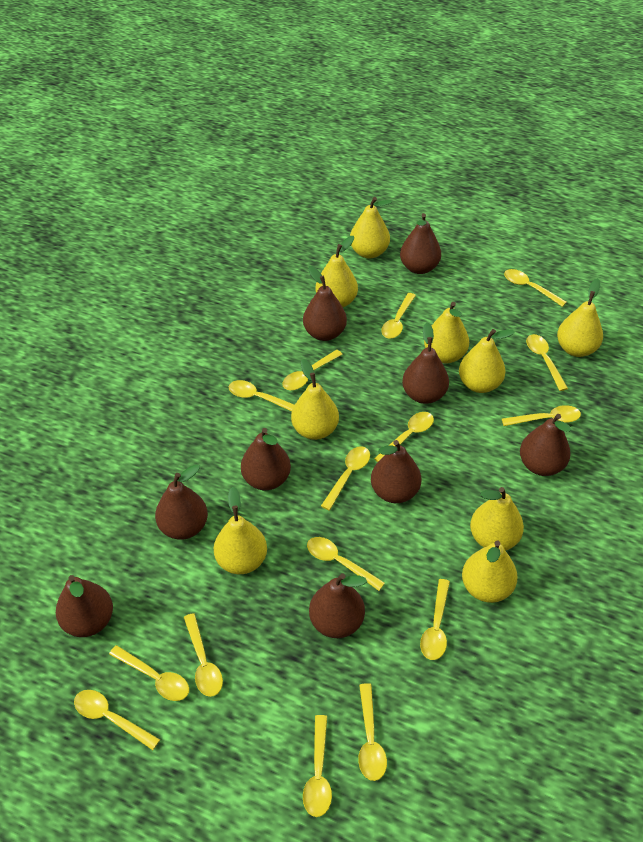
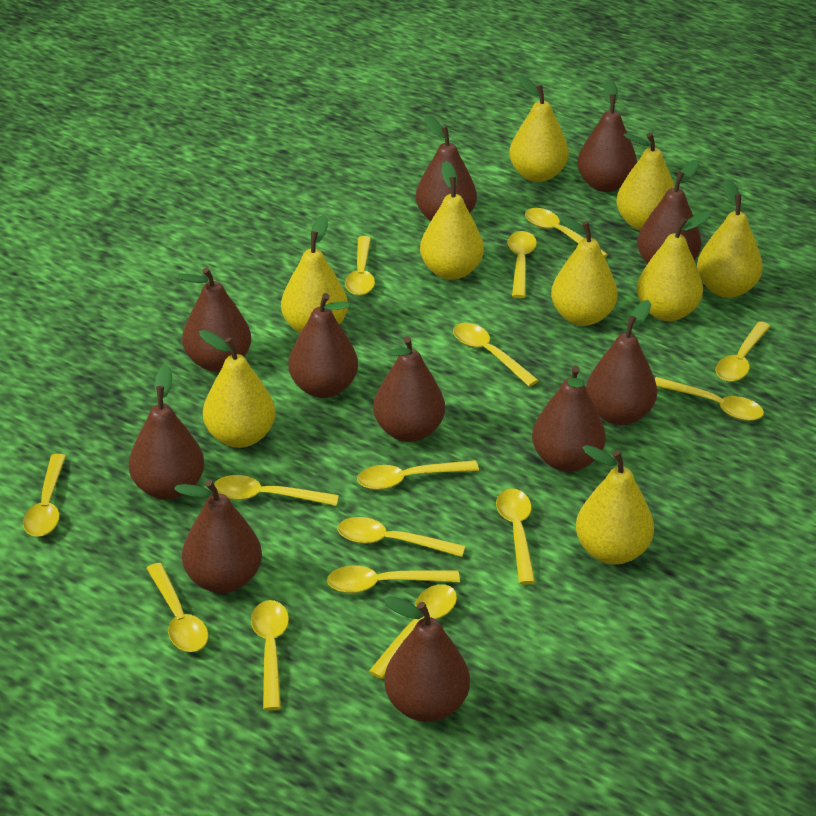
brown pear: 9 -> 11

